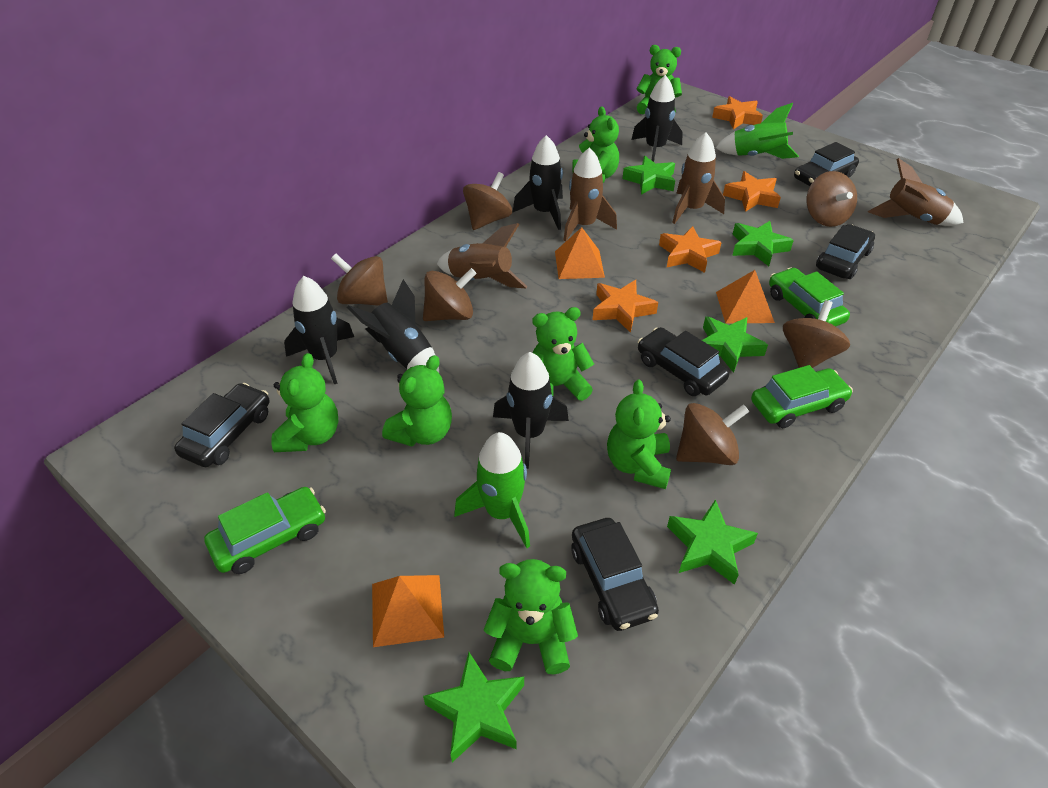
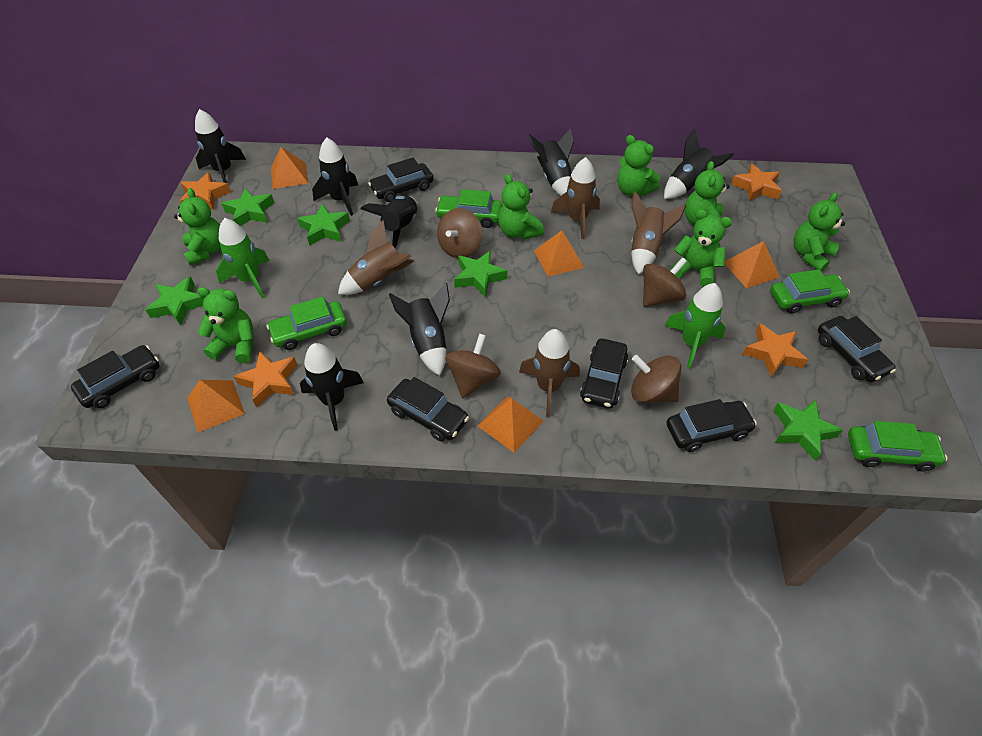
black car: 5 -> 6
black rocket: 5 -> 7
brown spinning top: 6 -> 4
green car: 3 -> 4
orange pyramid: 3 -> 5

